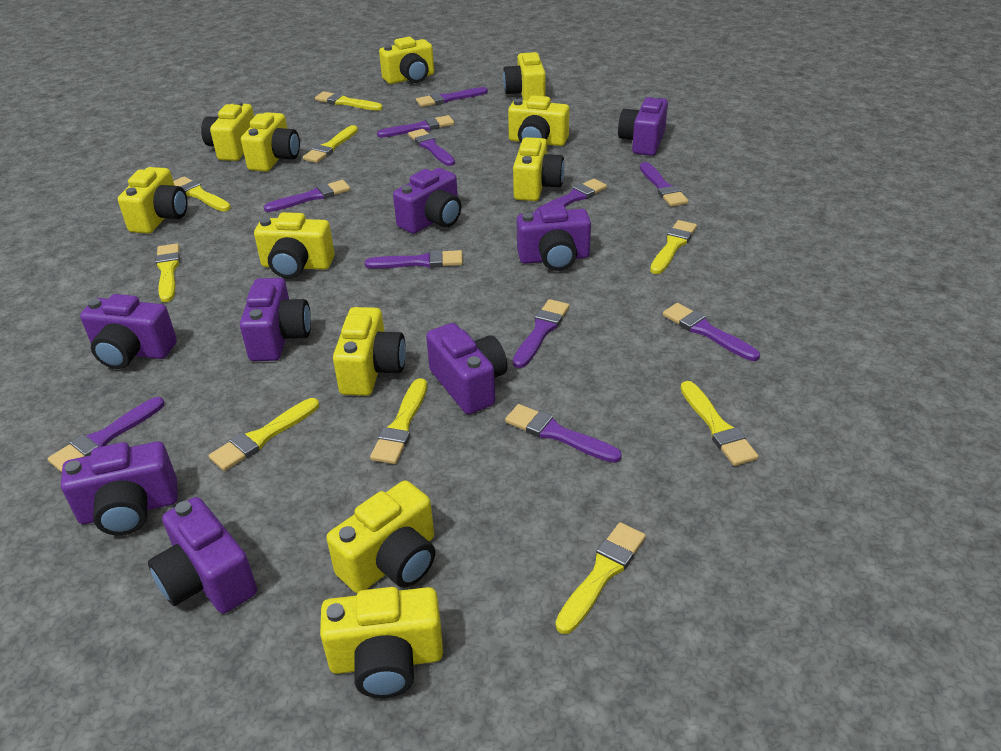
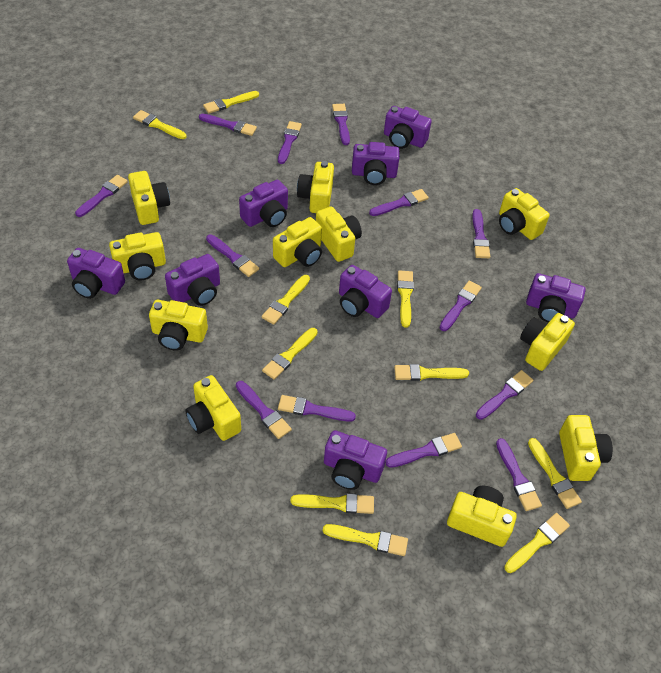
purple brush: 11 -> 13
yellow brush: 9 -> 10

